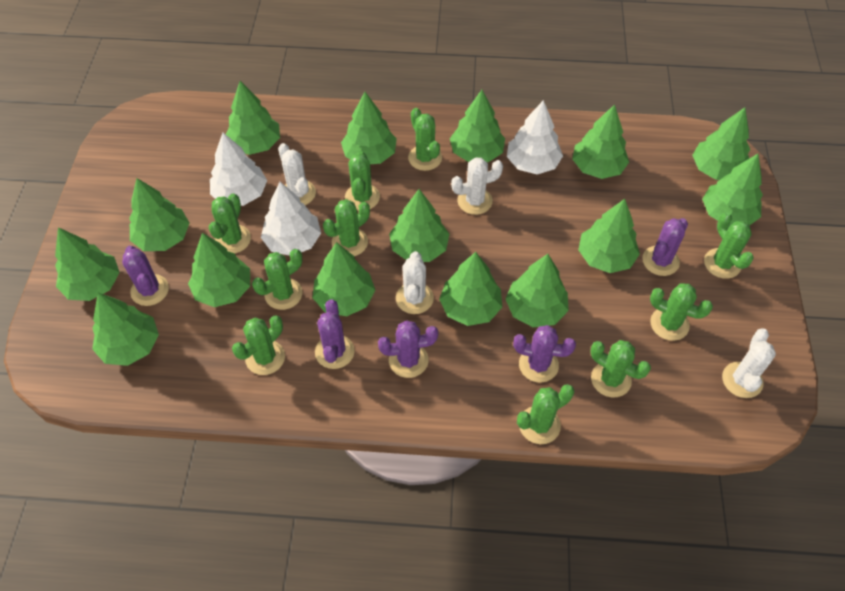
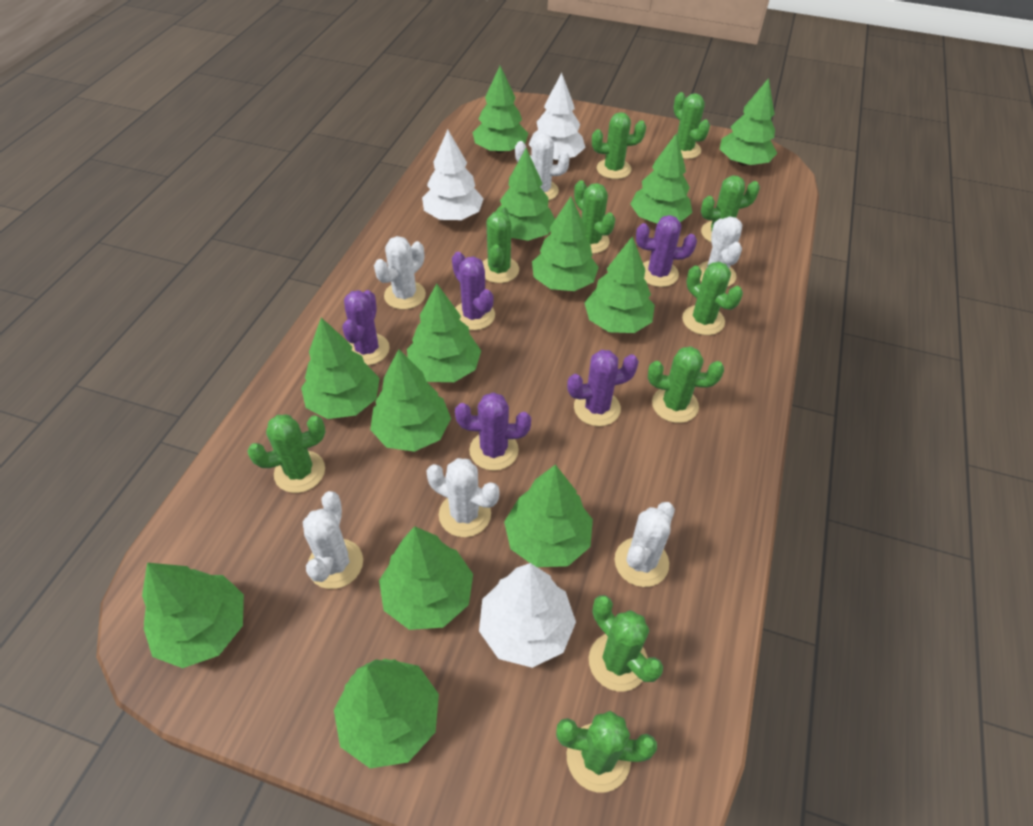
green tree: 15 -> 13
white cactus: 4 -> 6

